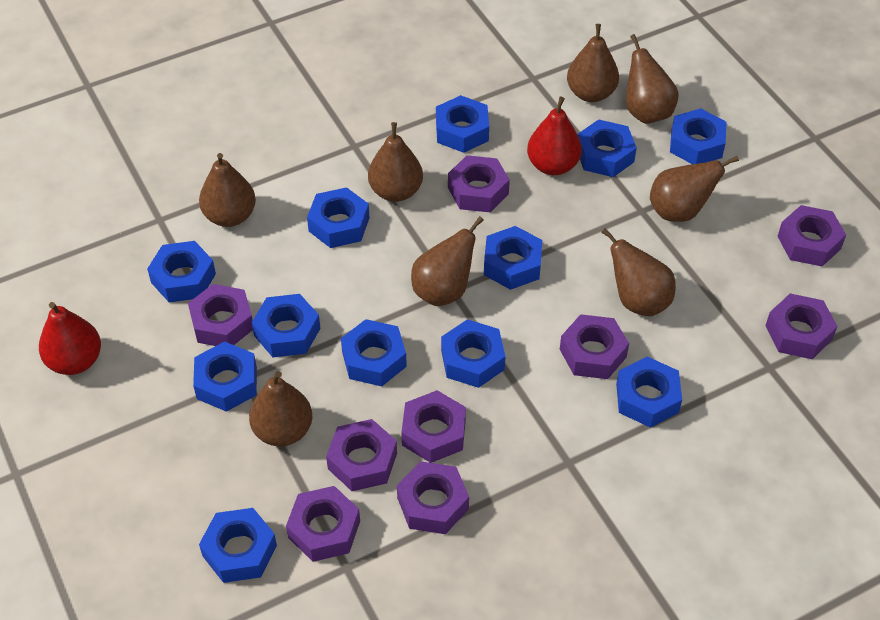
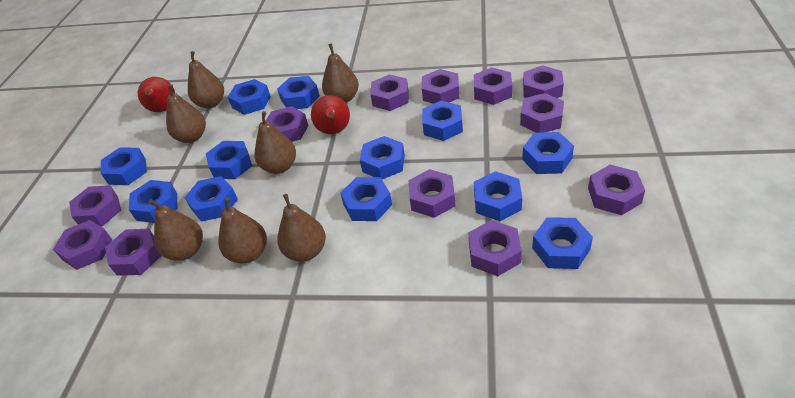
brown pear: 8 -> 7
purple nut: 9 -> 12

